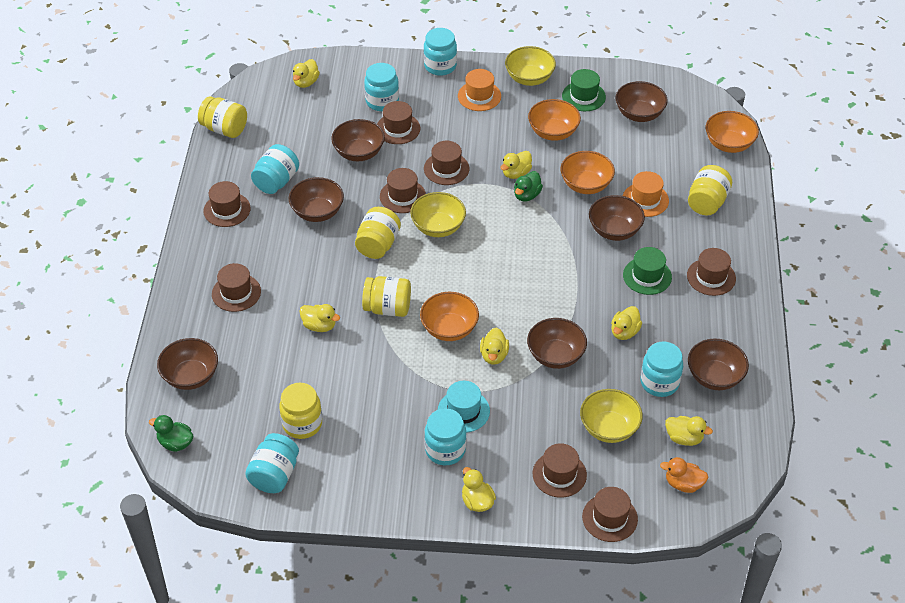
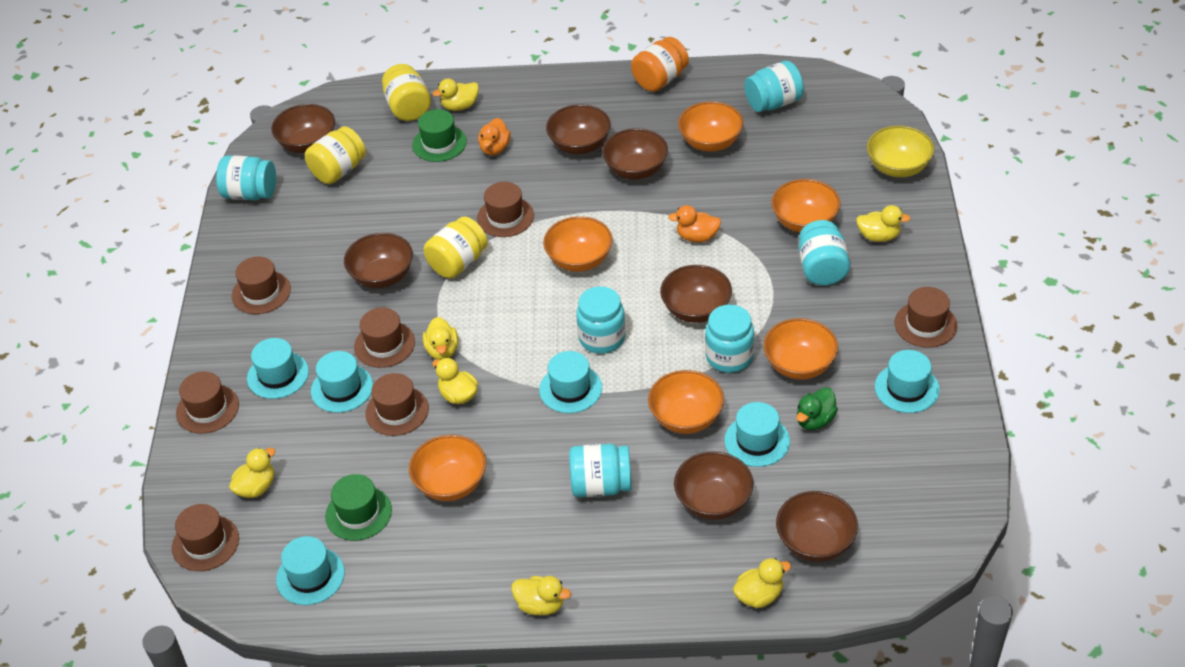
brown hat: 8 -> 7
green duck: 2 -> 1
orange bowl: 4 -> 6
orange duck: 1 -> 2
orange hat: 2 -> 0
orange jar: 0 -> 1
turquoise hat: 1 -> 6
yellow bowl: 3 -> 1
yellow jar: 5 -> 3

